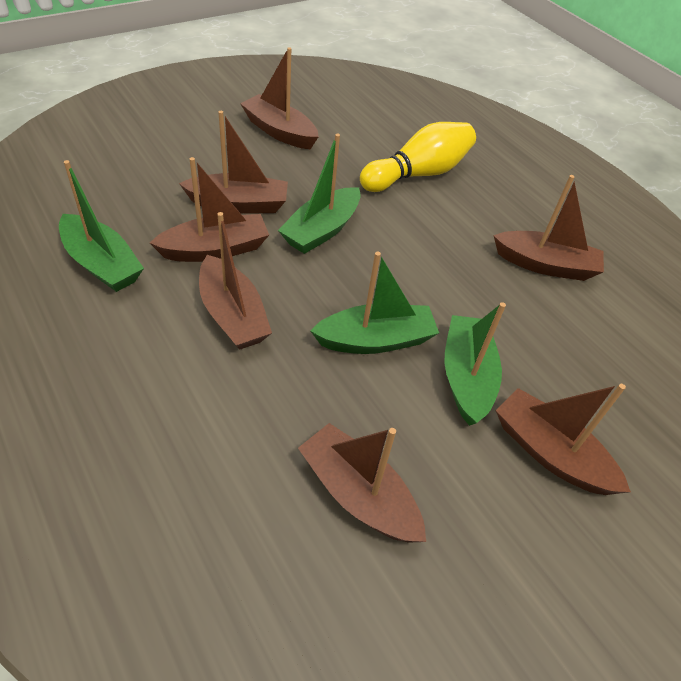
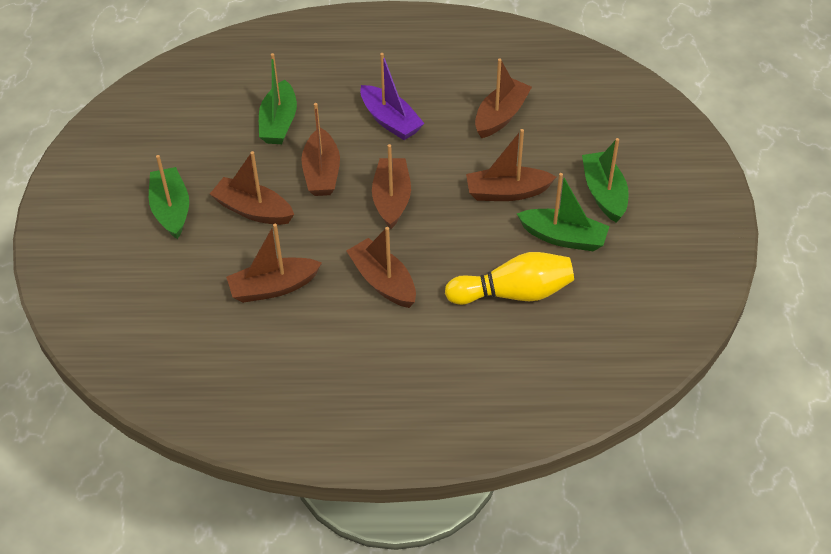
purple boat: 0 -> 1

